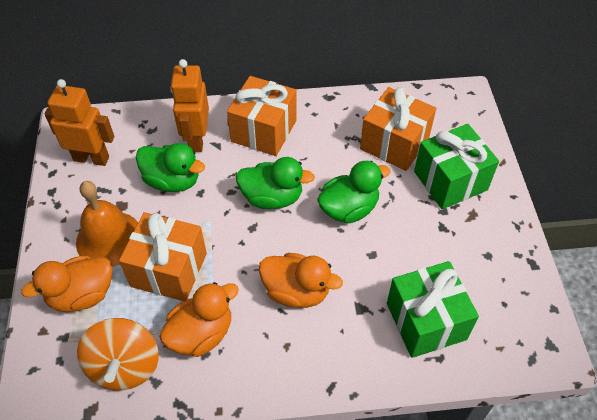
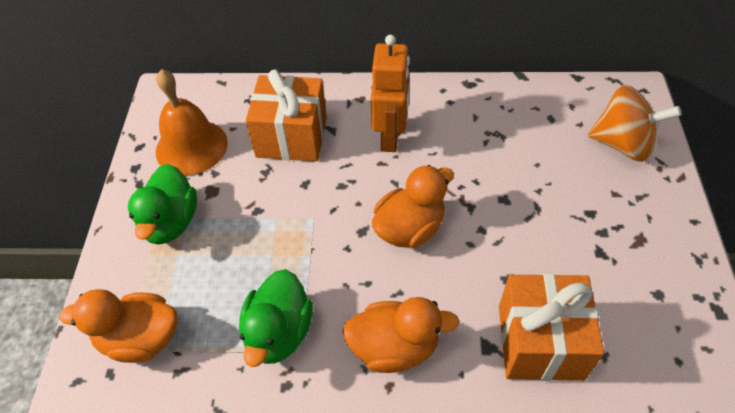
green duck: 3 -> 2
green gift: 2 -> 0
orange gift: 3 -> 2
orange robot: 2 -> 1

